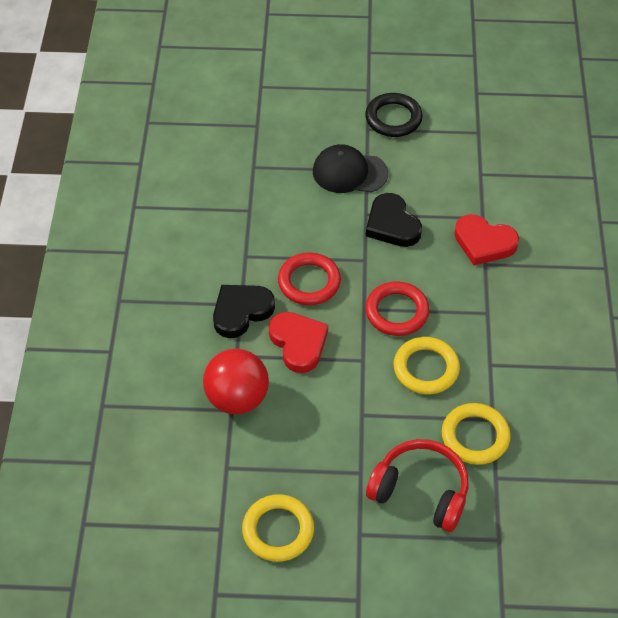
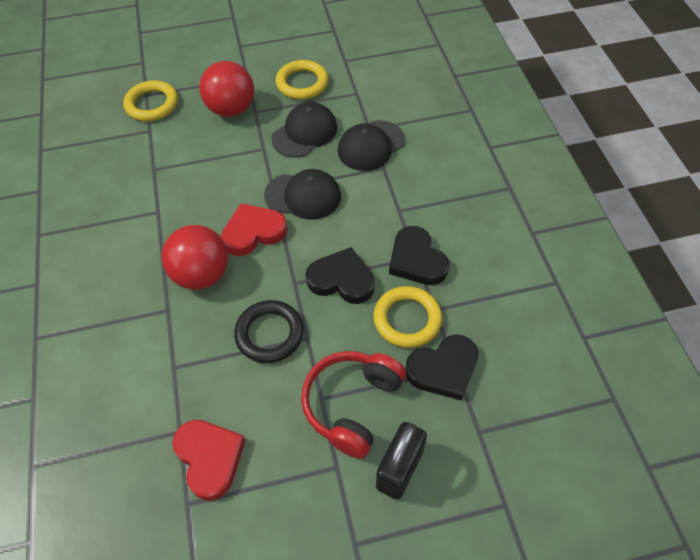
black cap: 1 -> 3
black heart: 2 -> 3
black padlock: 0 -> 1
red ball: 1 -> 2
red ring: 2 -> 0

